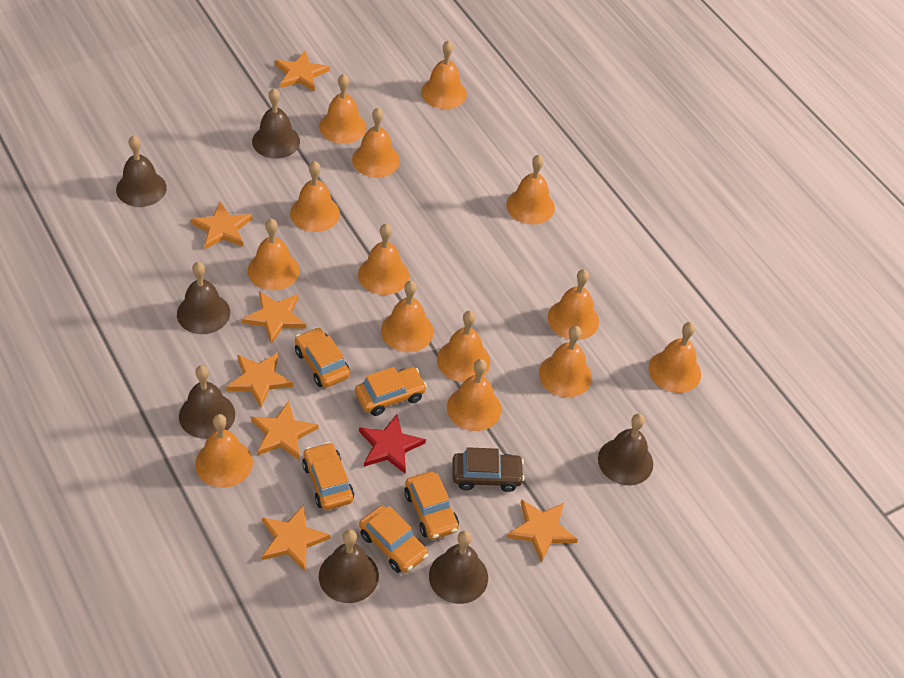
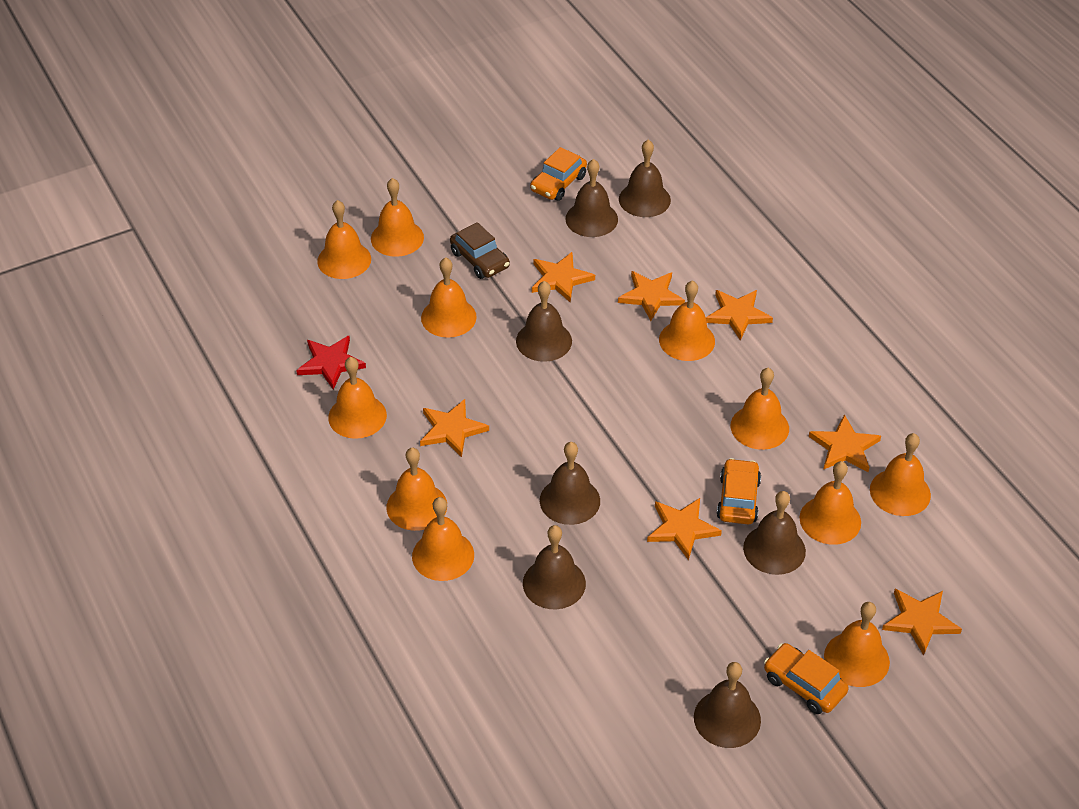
orange bell: 14 -> 11
orange car: 5 -> 3

